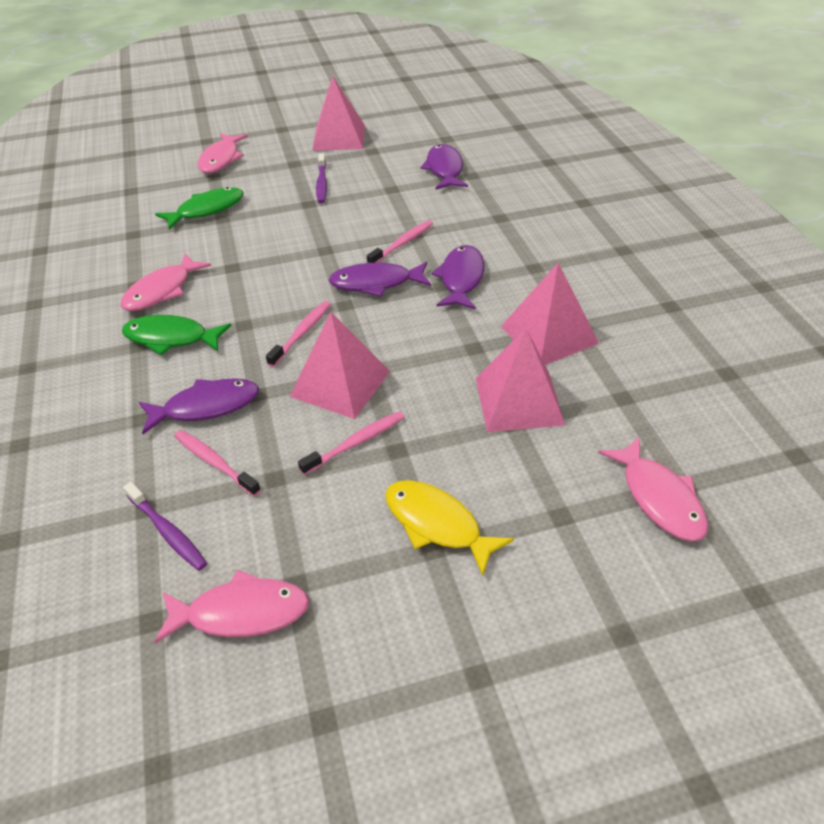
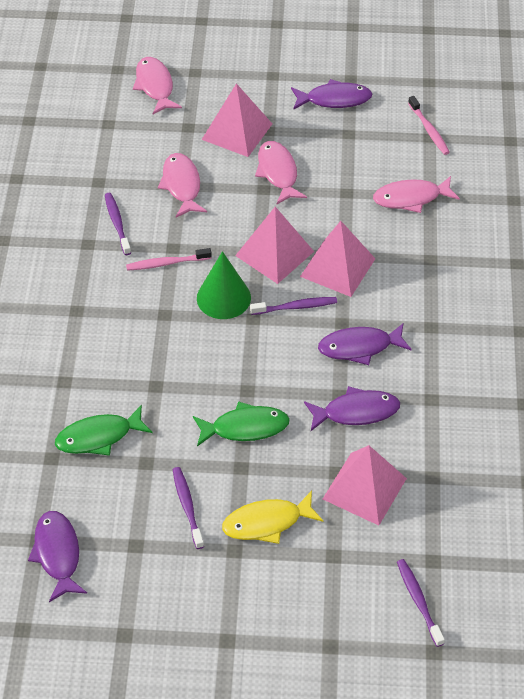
green cone: 0 -> 1
pink toothbrush: 4 -> 2
purple toothbrush: 2 -> 4

